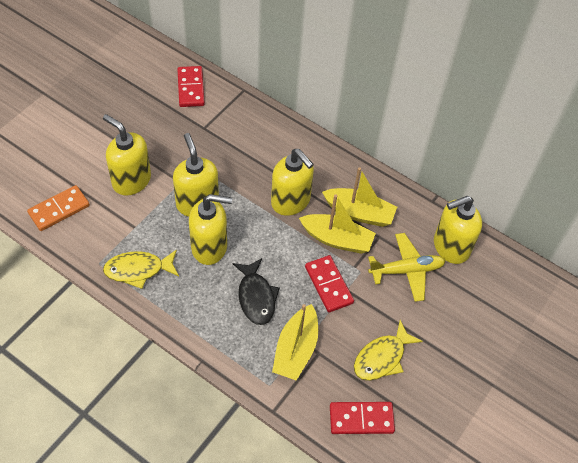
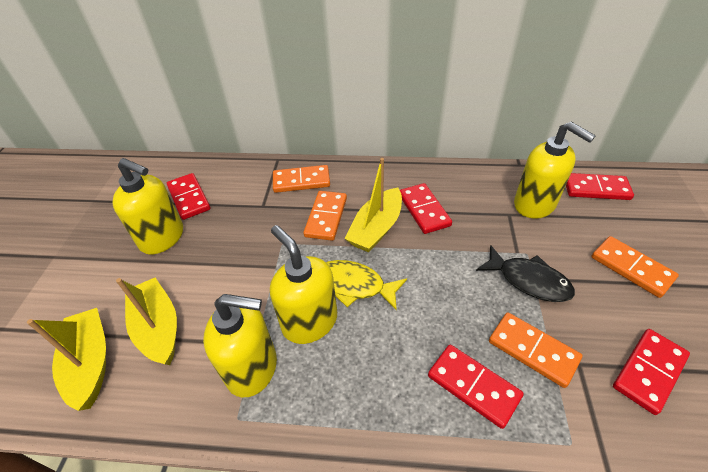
orange domino: 1 -> 4
red domino: 3 -> 5
yellow fish: 2 -> 1
yellow plane: 1 -> 0
yellow soap dispenser: 5 -> 4

